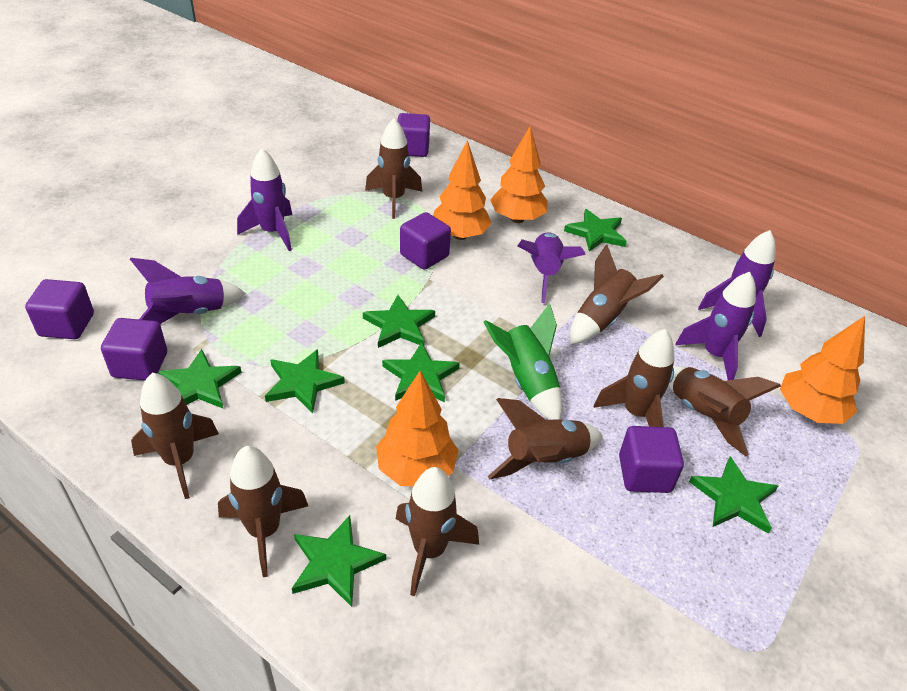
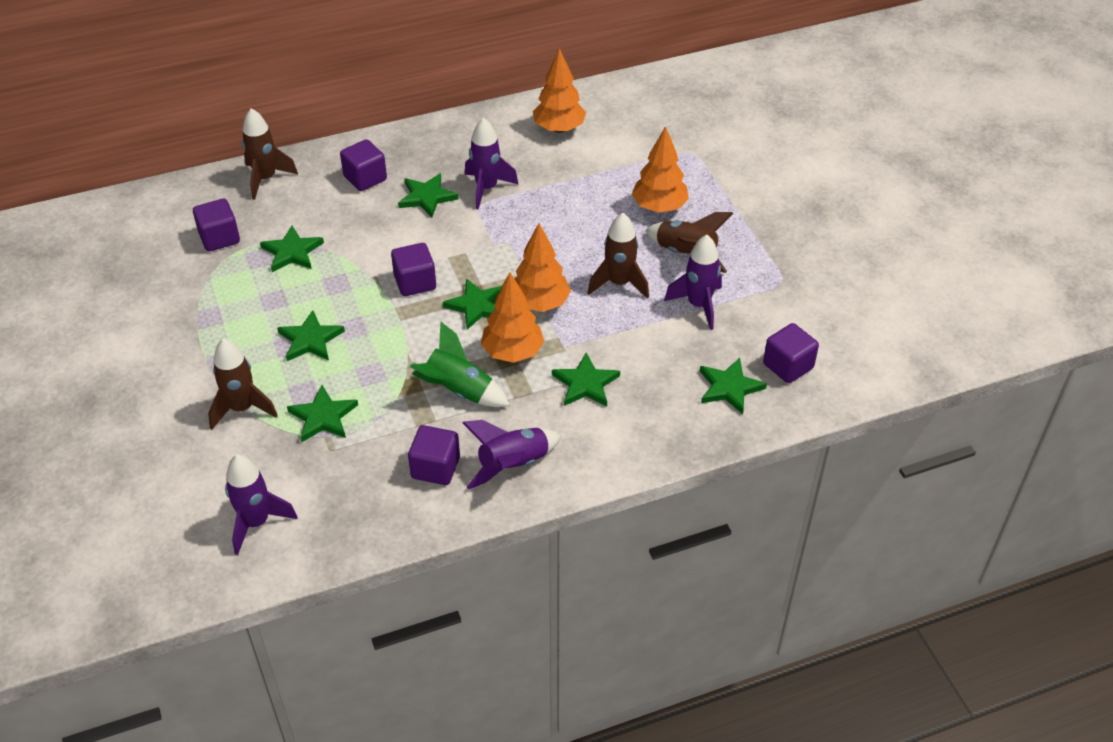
brown rocket: 8 -> 4
purple rocket: 5 -> 4

